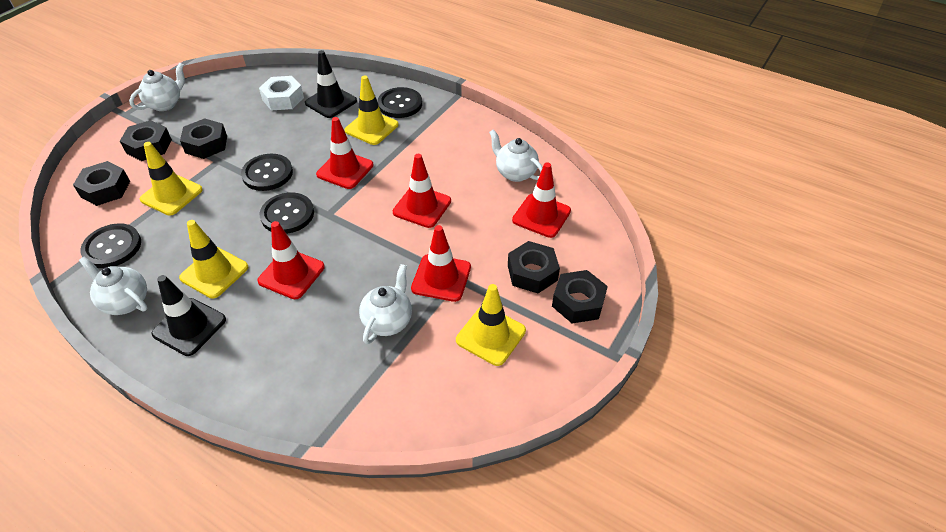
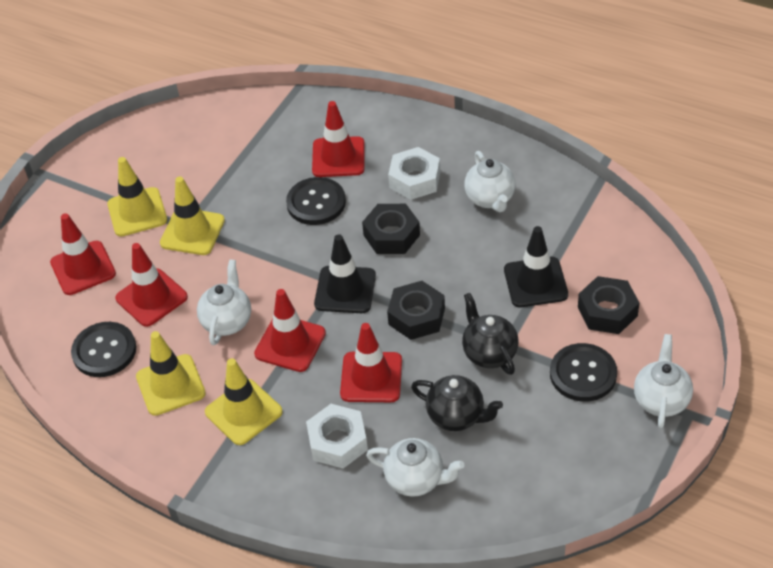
black button: 4 -> 3
black nut: 5 -> 3
black teapot: 0 -> 2
white nut: 1 -> 2

